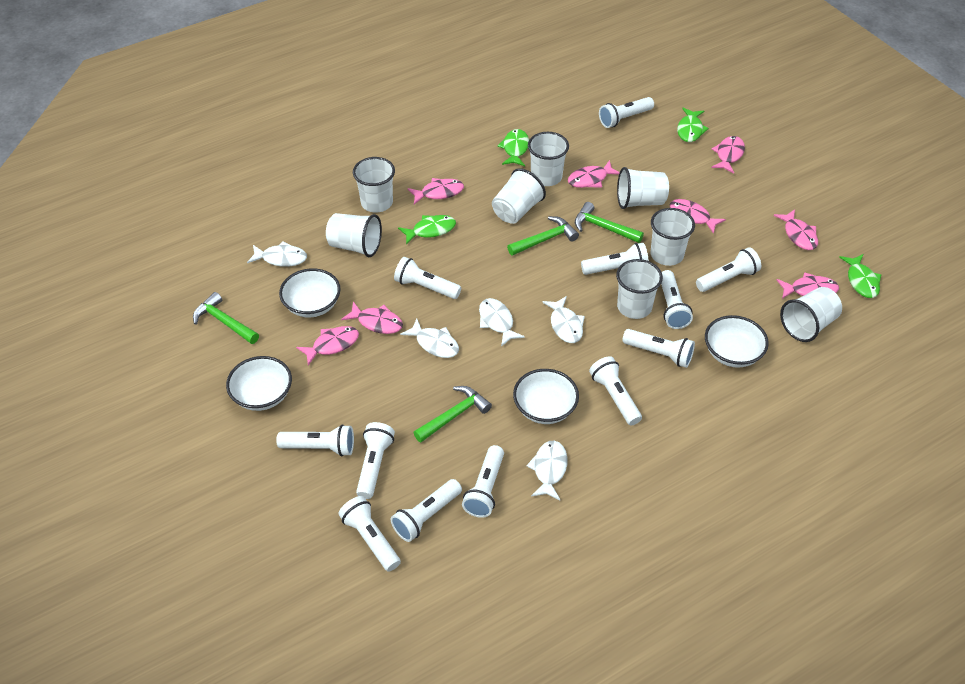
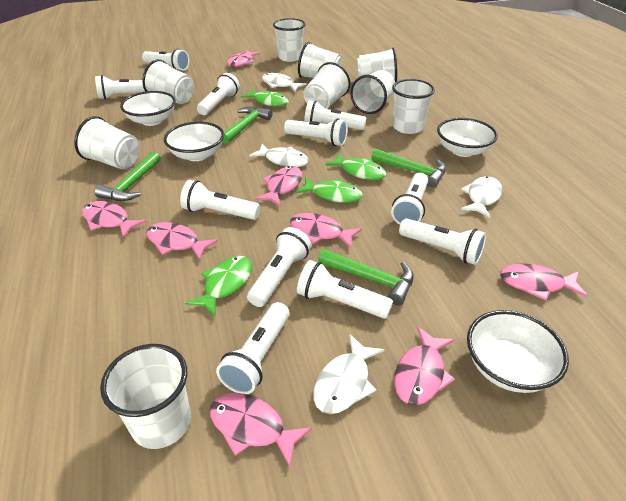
white cup: 8 -> 9
white fish: 5 -> 4
white flashlight: 12 -> 11

